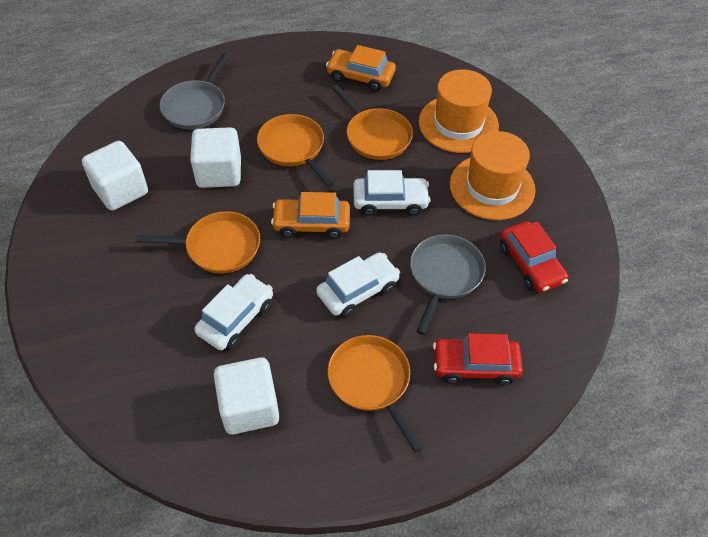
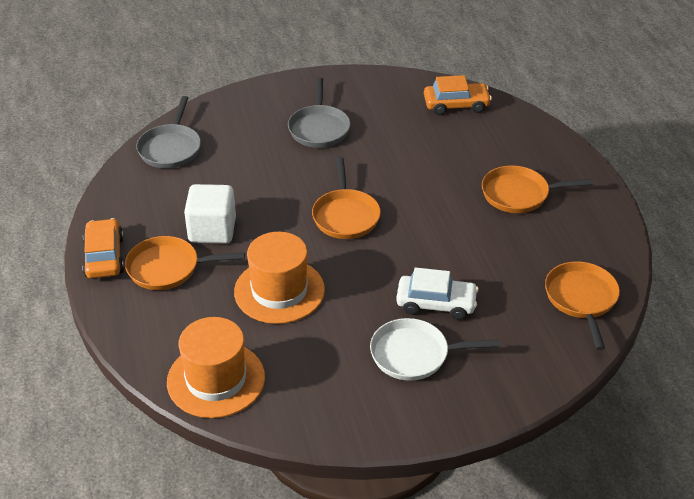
red car: 2 -> 0
white car: 3 -> 1
white cube: 3 -> 1
white pan: 0 -> 1

